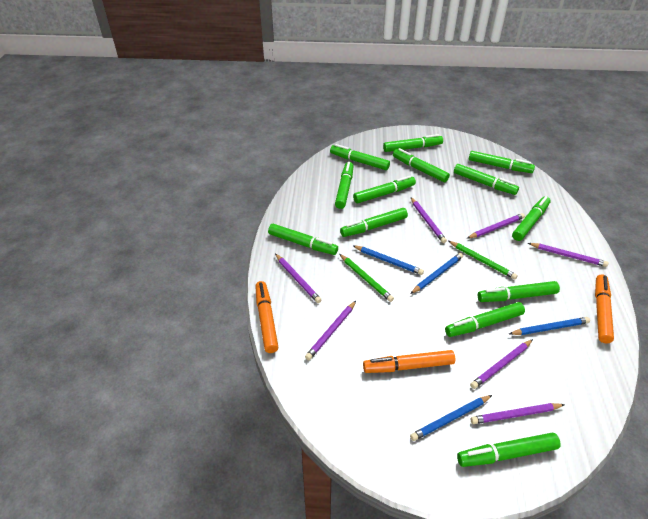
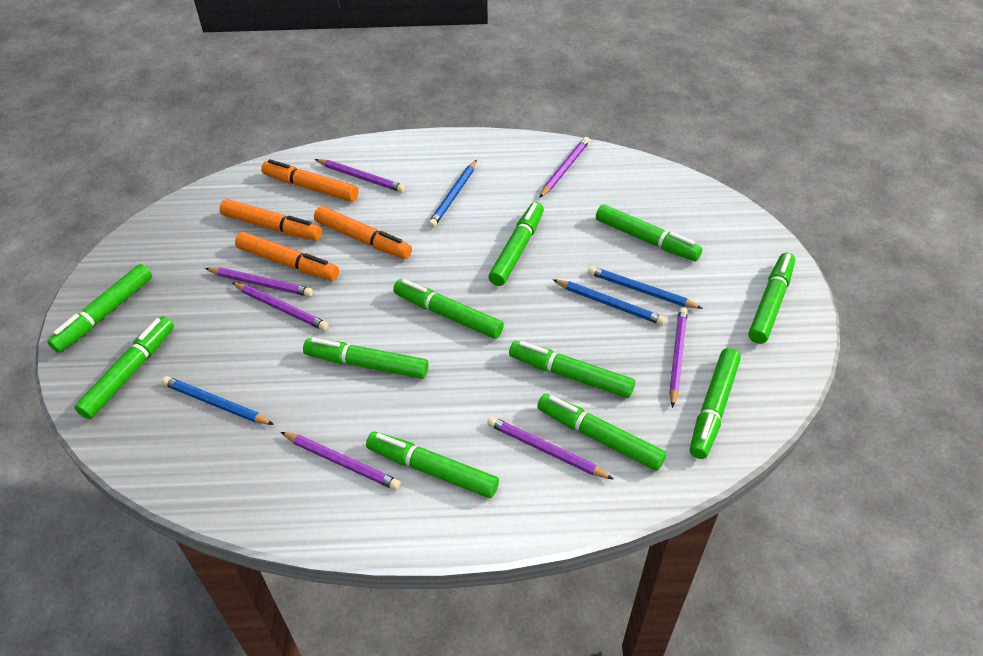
green marker: 13 -> 11
green pencil: 2 -> 0
orange marker: 3 -> 4

